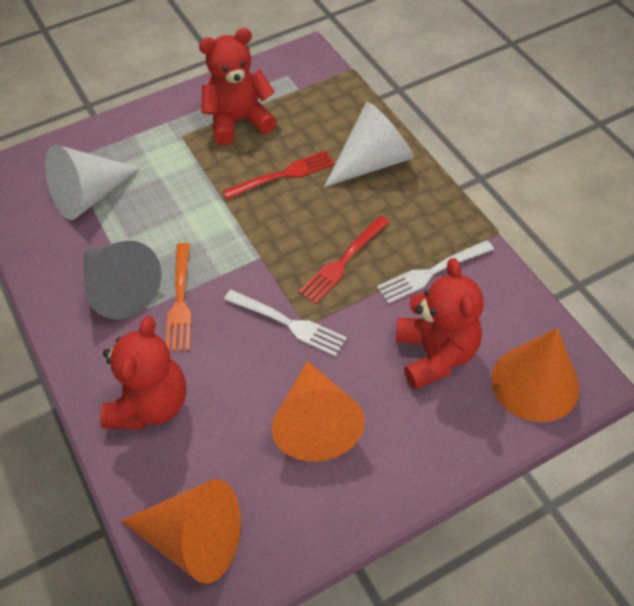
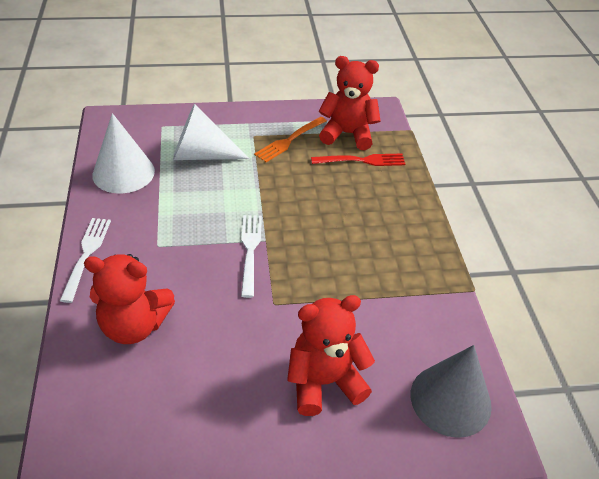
orange cone: 3 -> 0
red fork: 2 -> 1

